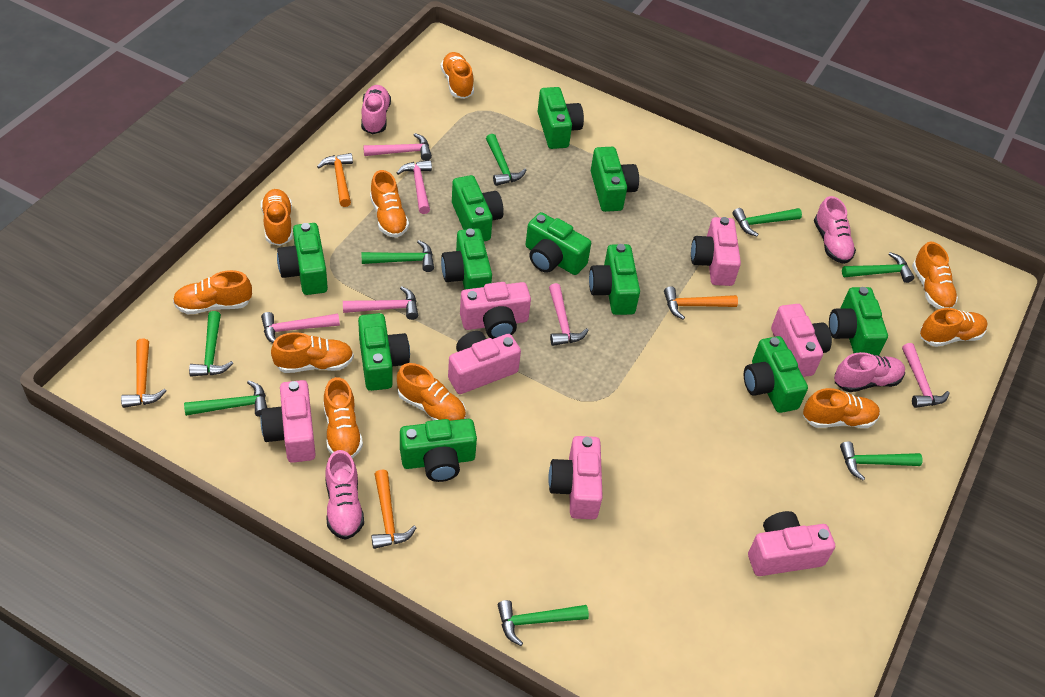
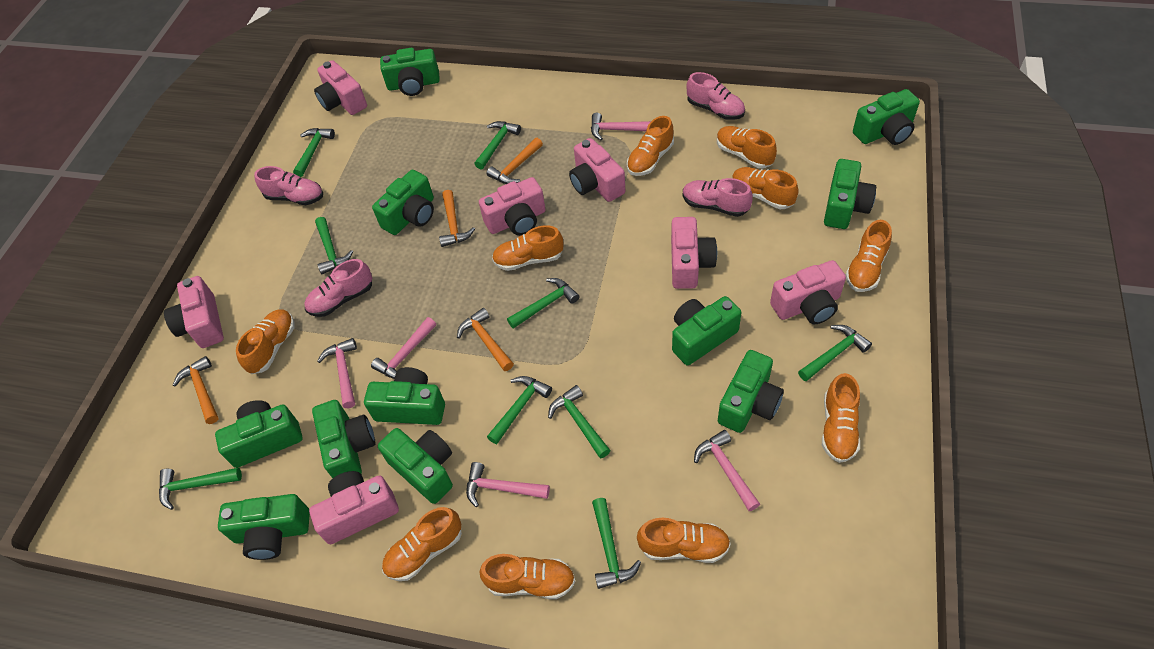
green hammer: 8 -> 9
pink hammer: 6 -> 5

